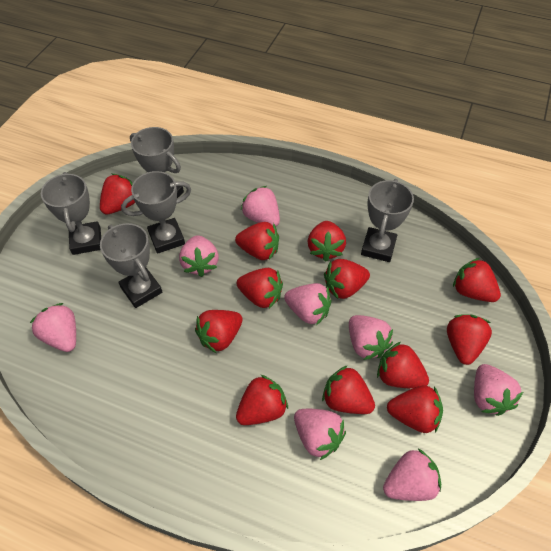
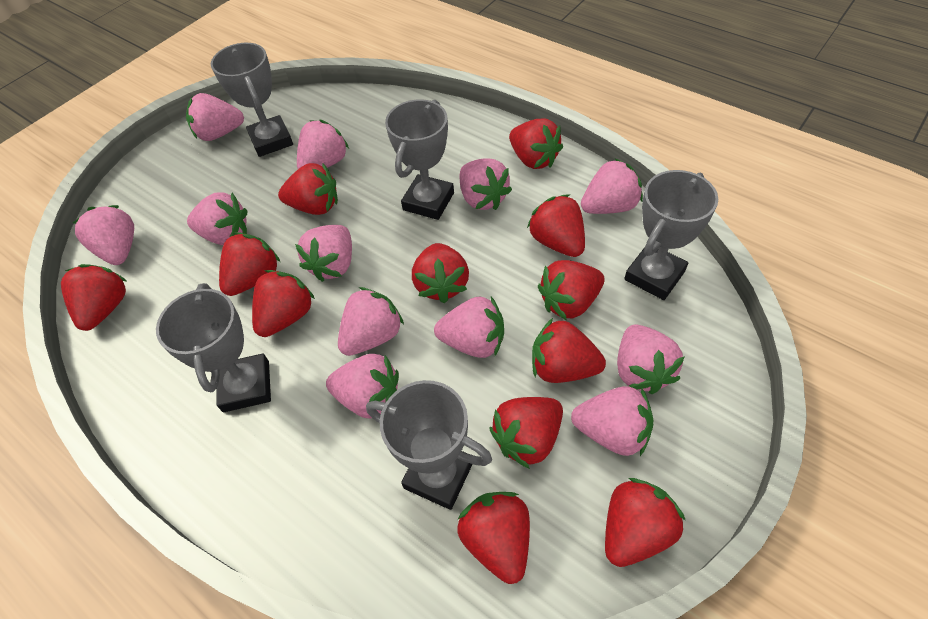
pink strawberry: 8 -> 12

